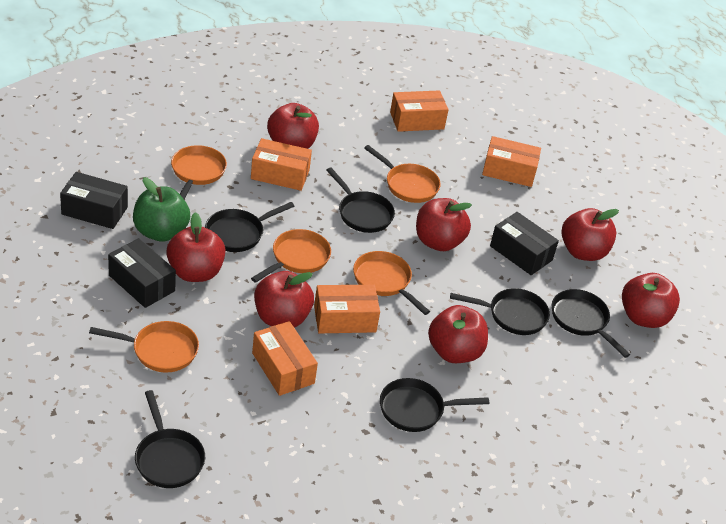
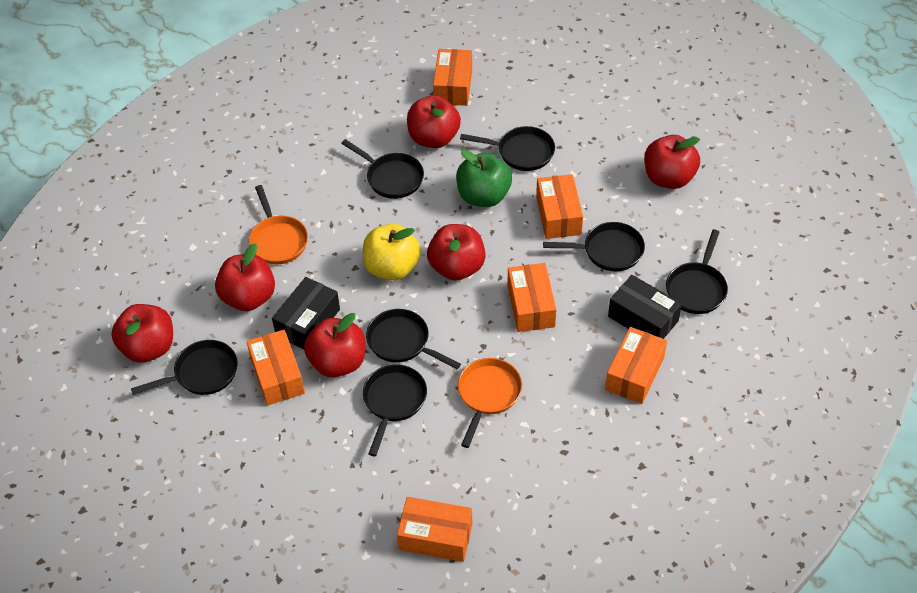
black box: 3 -> 2
black pan: 6 -> 7
orange box: 5 -> 6
orange pan: 5 -> 2
red apple: 7 -> 6
yellow apple: 0 -> 1

